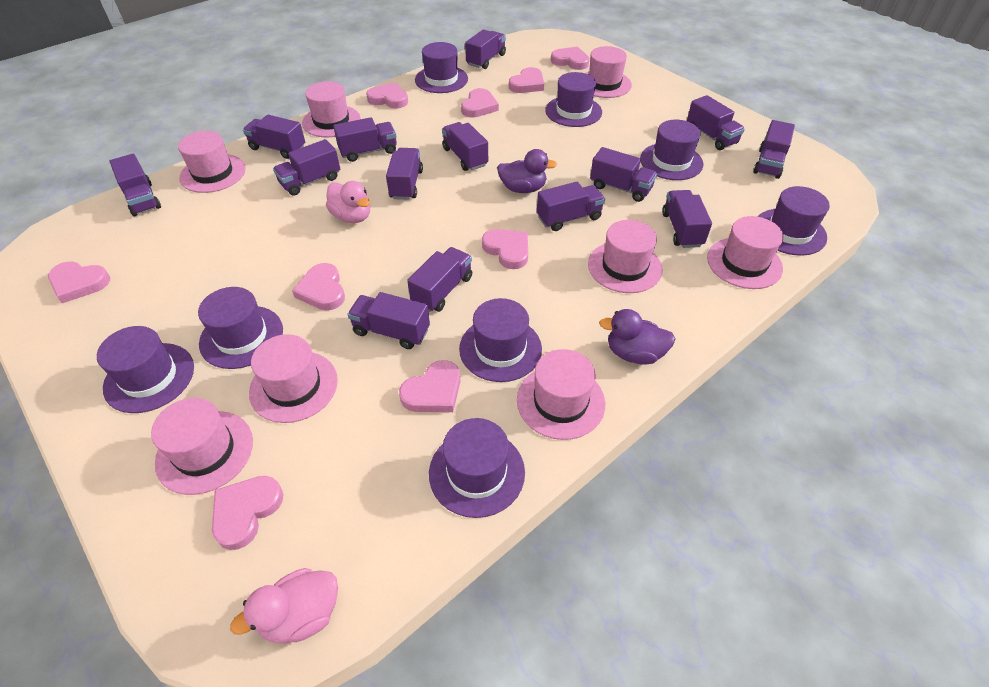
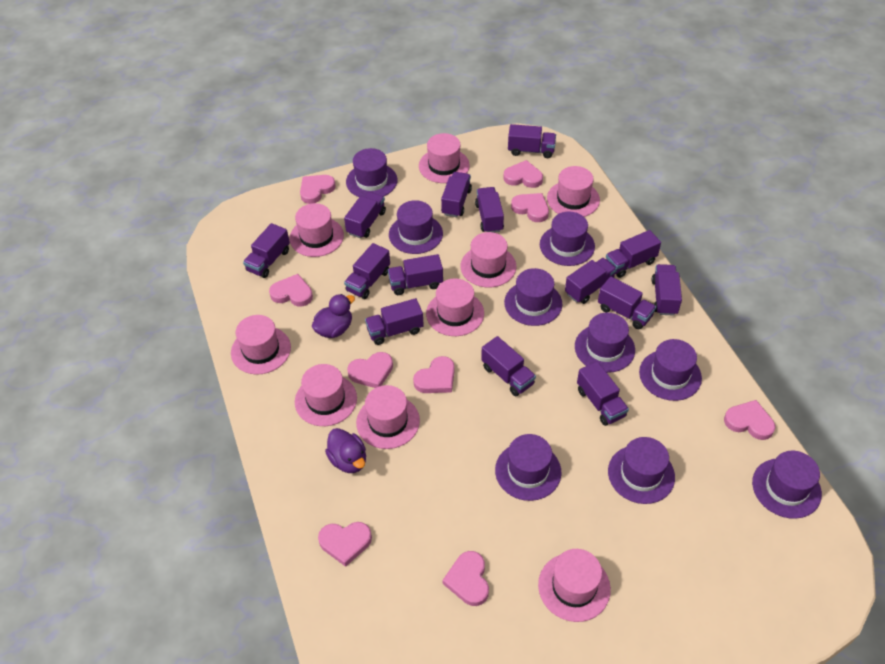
pink duck: 2 -> 0
pink hat: 8 -> 9
purple hat: 8 -> 9

